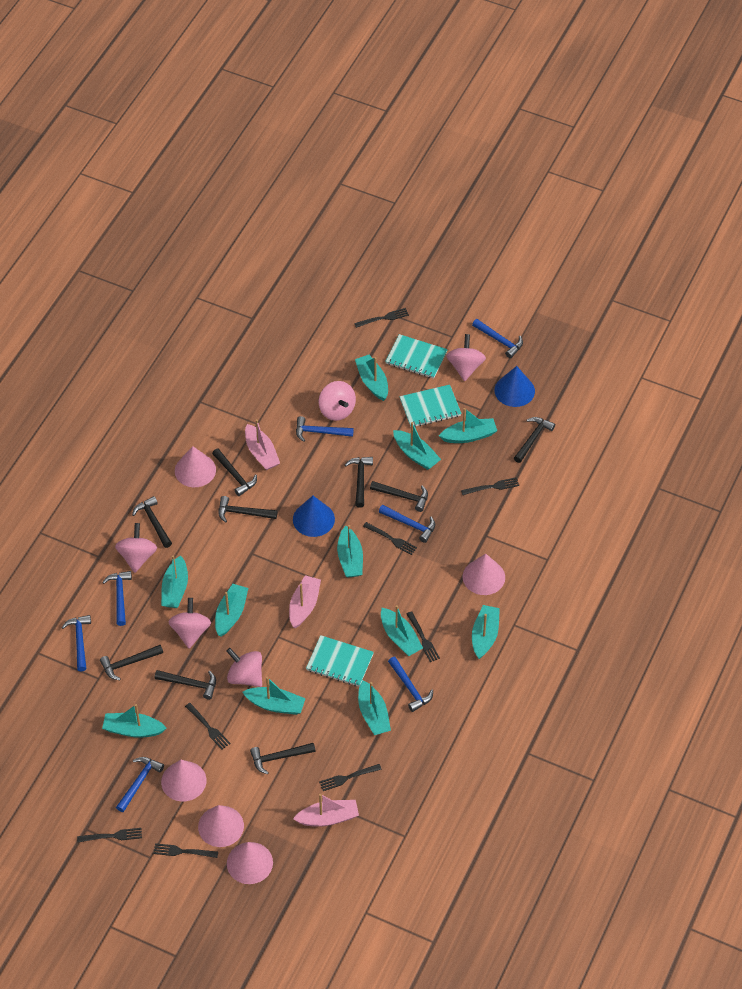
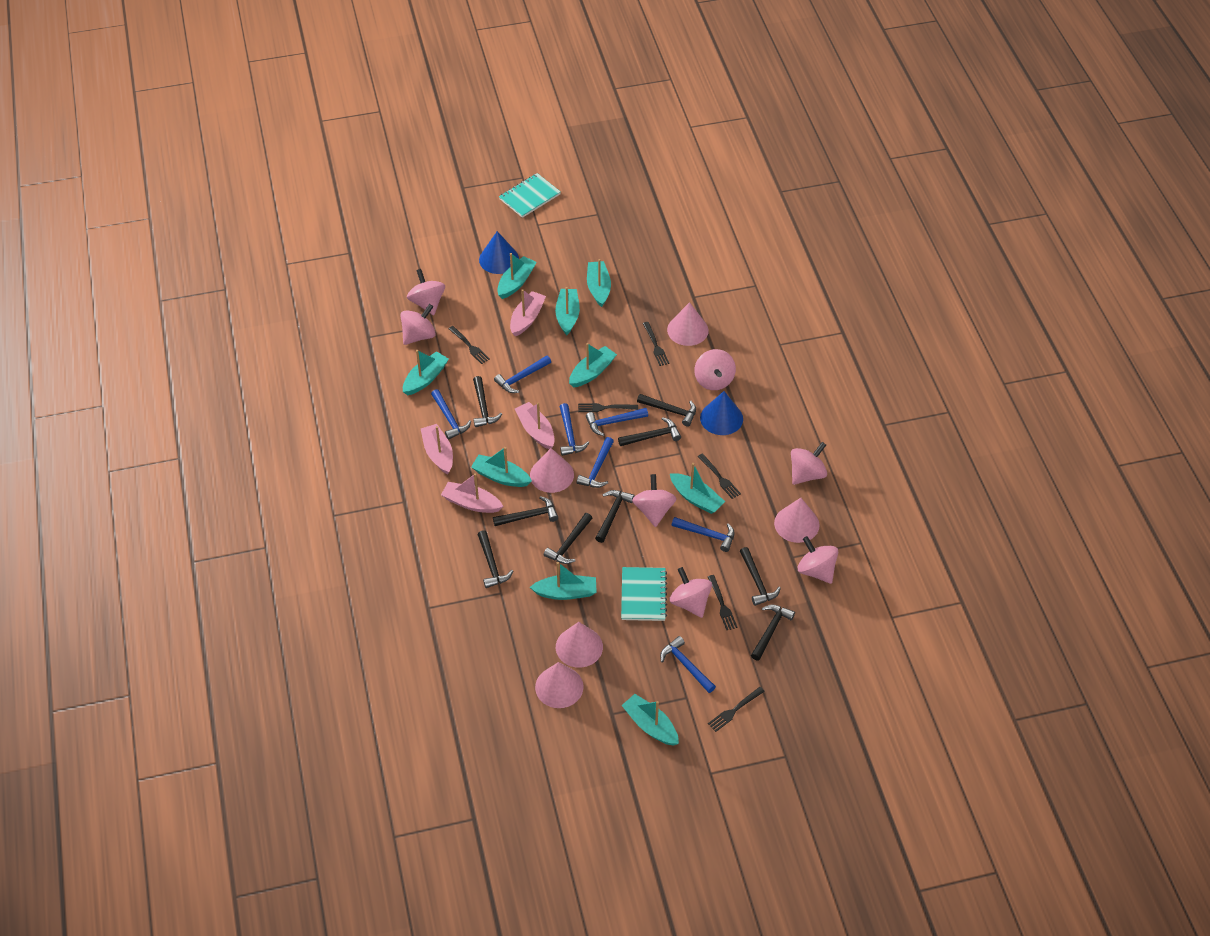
black fork: 8 -> 6
pink boat: 3 -> 4
pink spinning top: 5 -> 7
turquoise boat: 11 -> 9
turquoise notebook: 3 -> 2

